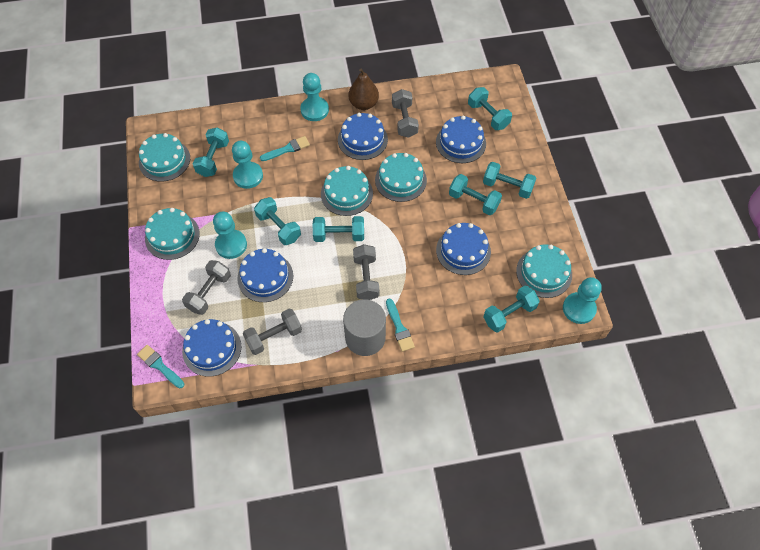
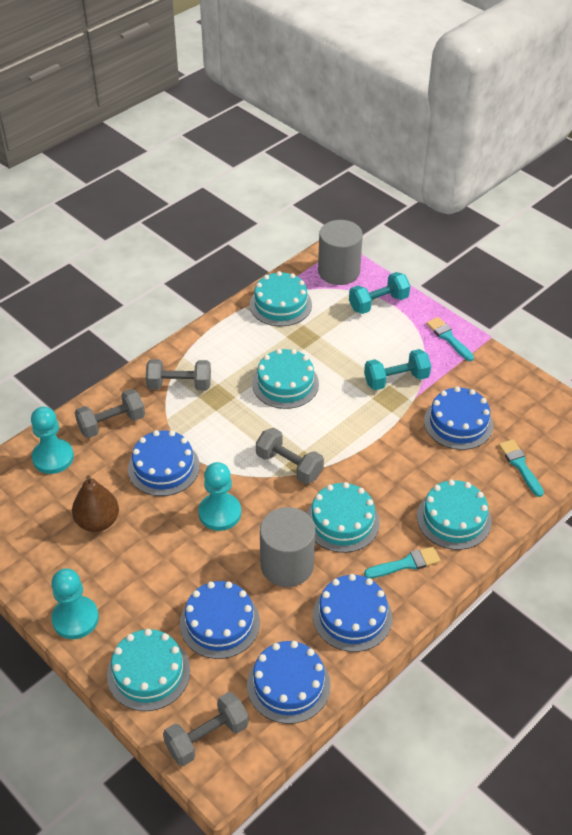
grey cylinder: 1 -> 2
turquoise dumbbell: 7 -> 2
turquoise pawn: 4 -> 3

